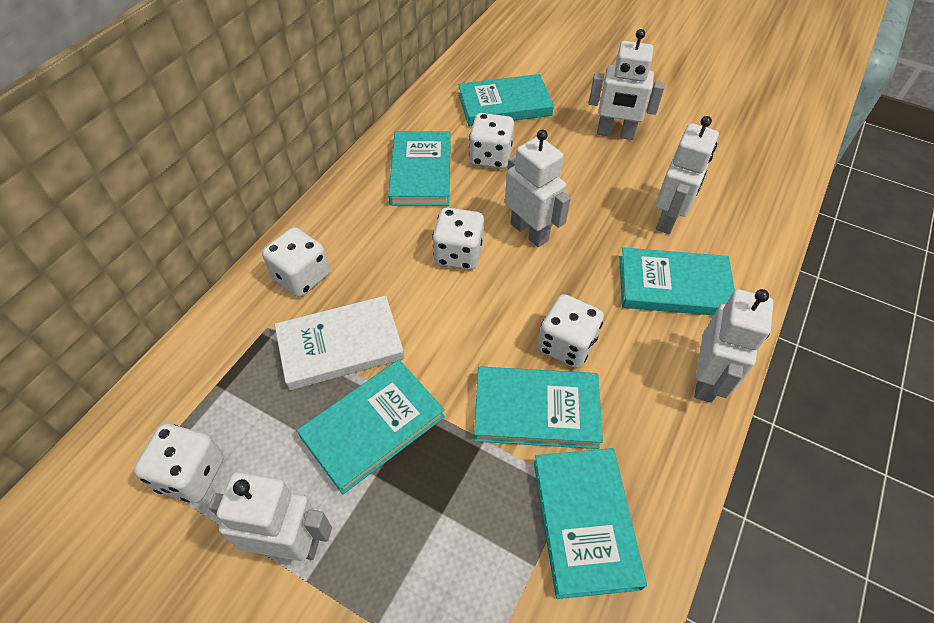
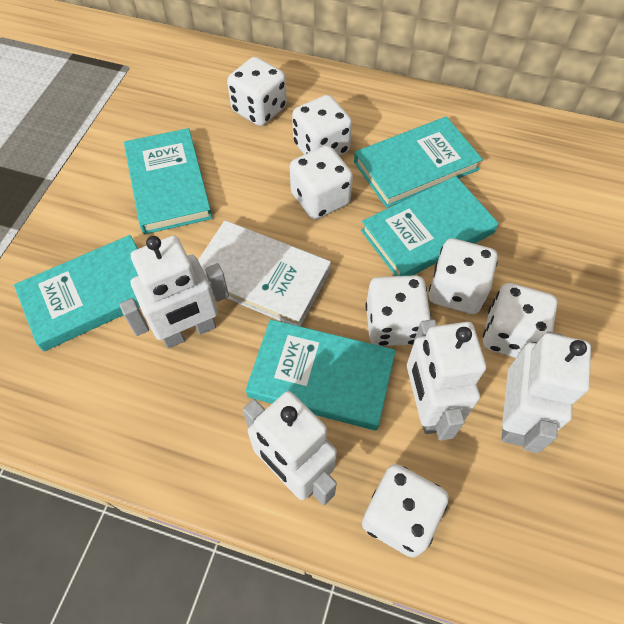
turquoise book: 6 -> 5
white dice: 5 -> 7
white robot: 5 -> 4

